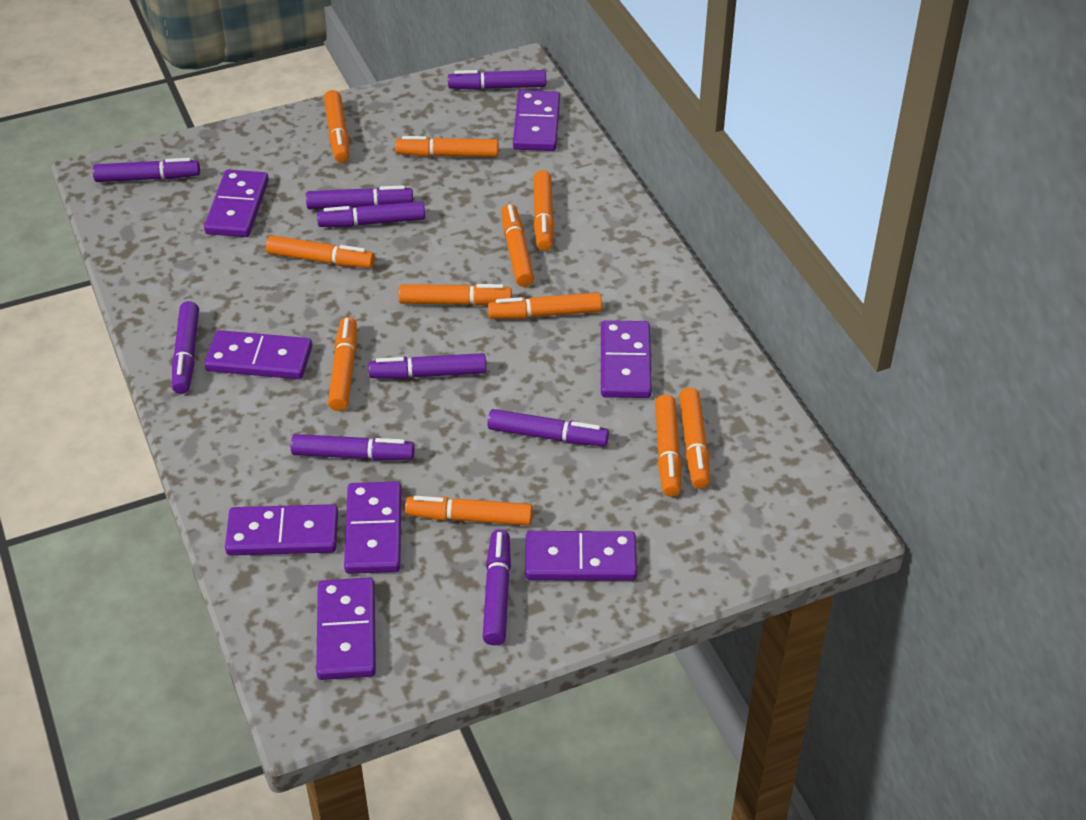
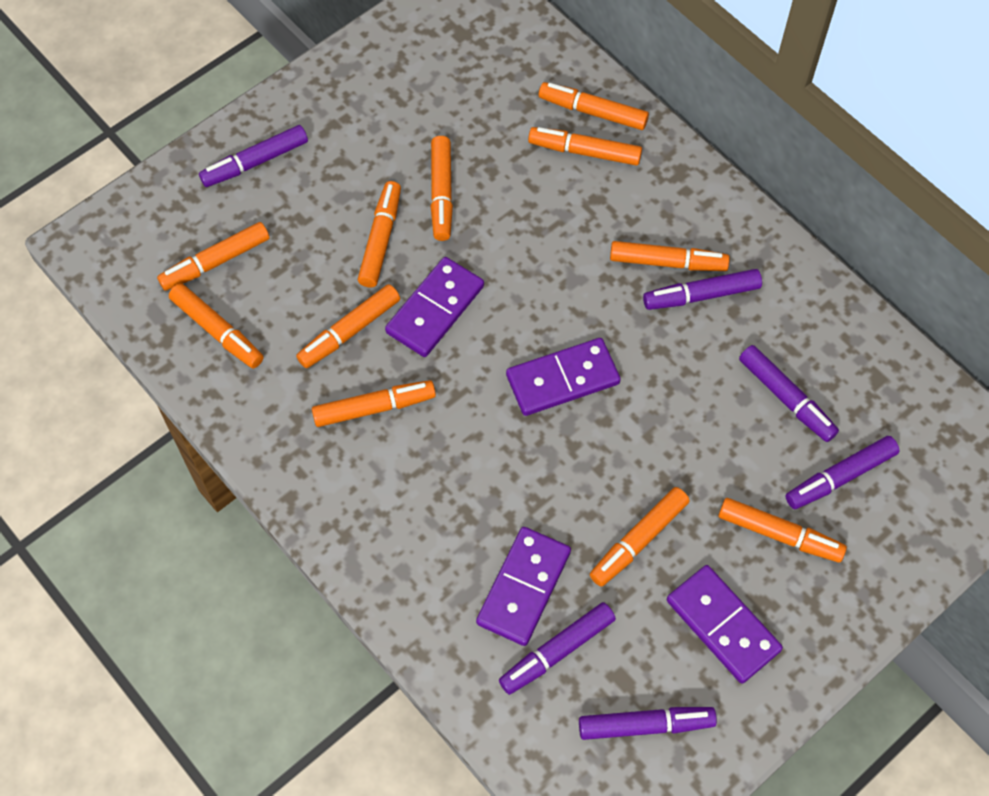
purple domino: 8 -> 4
purple marker: 9 -> 6

